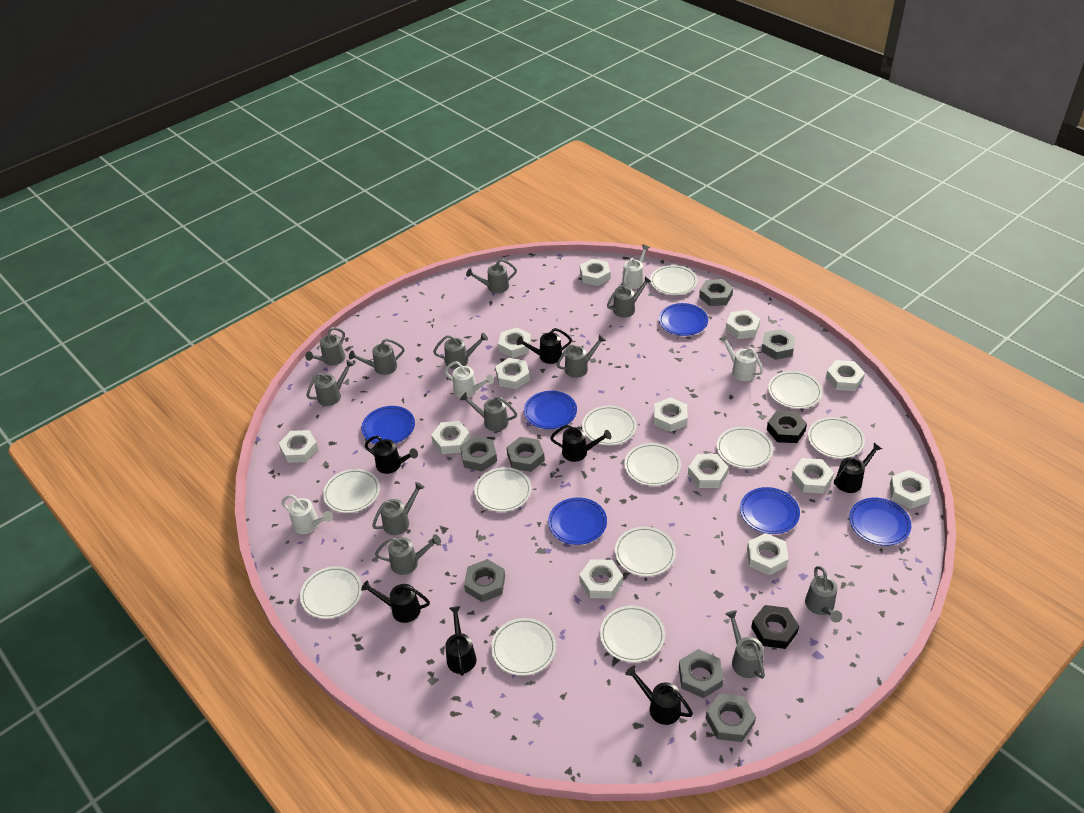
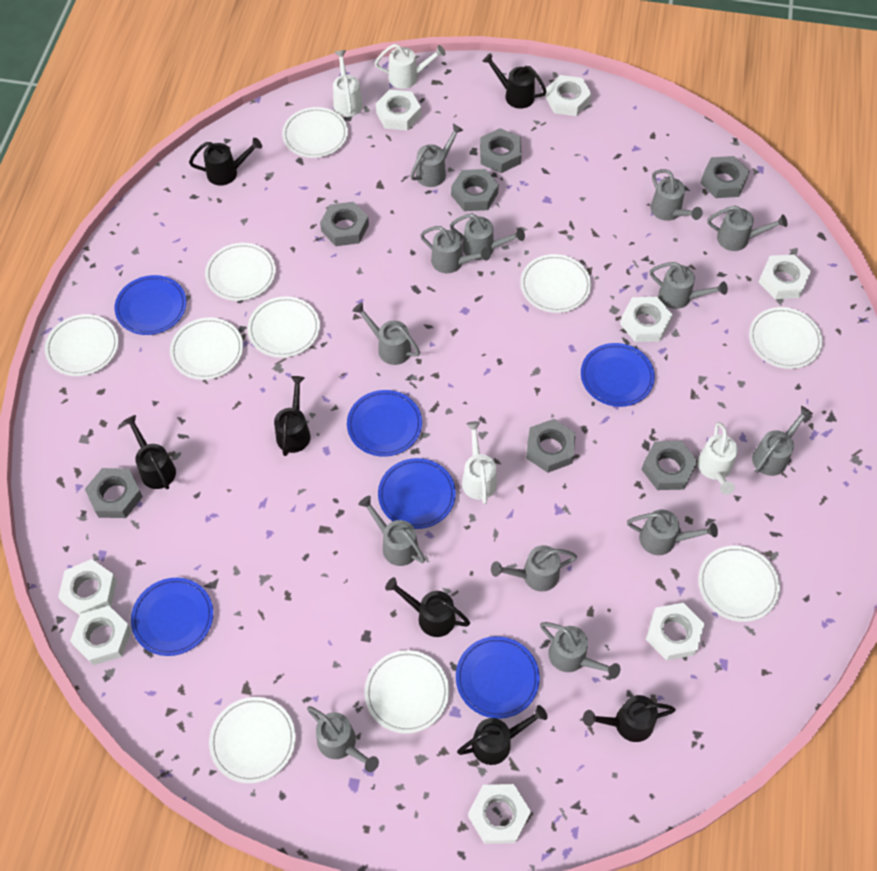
black nut: 2 -> 0
grey watering can: 12 -> 13
white nut: 13 -> 8
white plate: 12 -> 10

